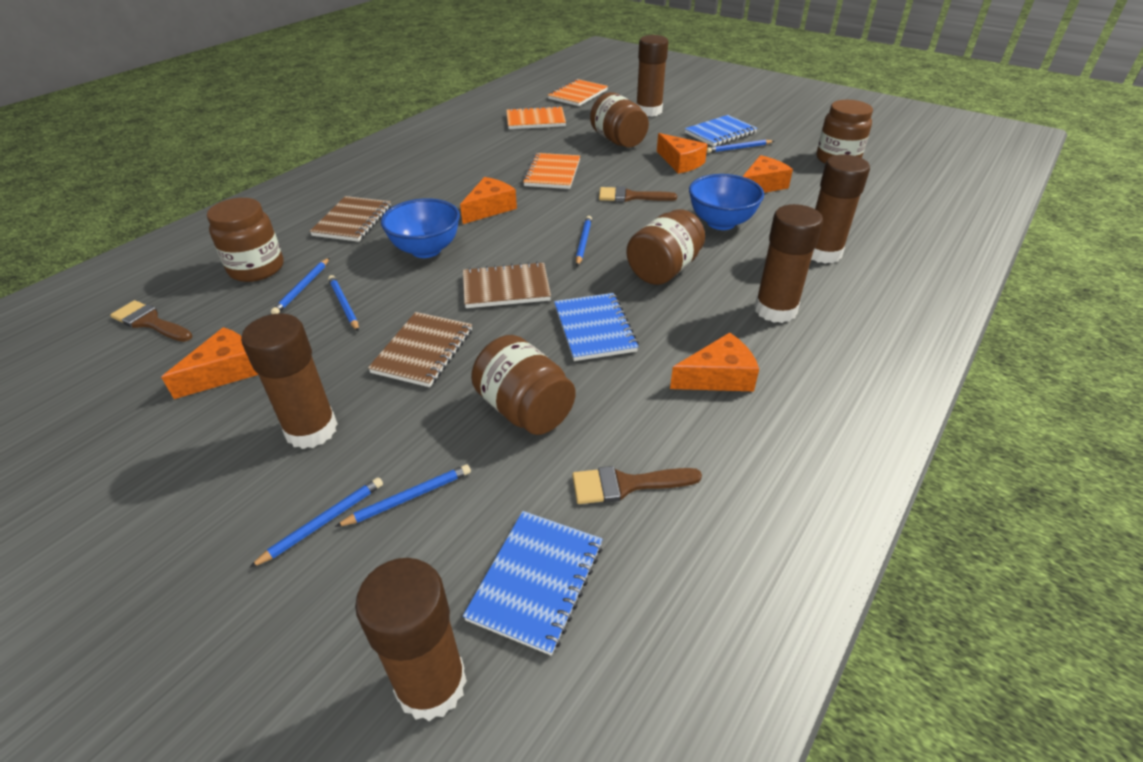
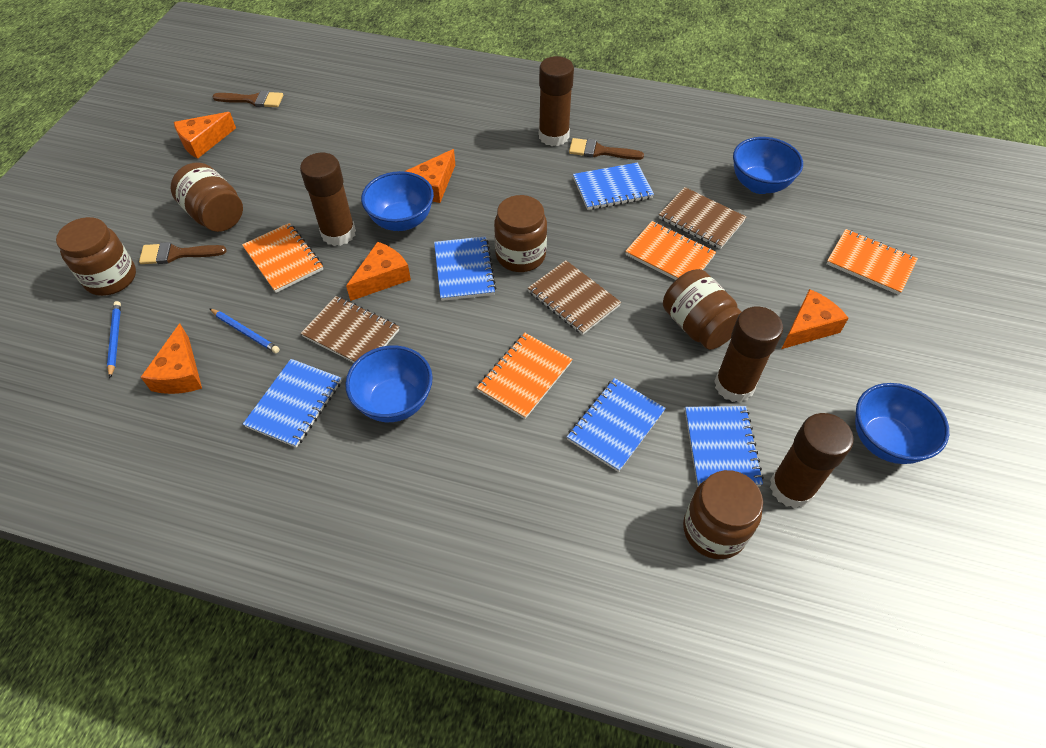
blue bowl: 2 -> 4
blue notebook: 3 -> 5
blue pencil: 6 -> 2
brown glue stick: 5 -> 4
orange notebook: 3 -> 4

